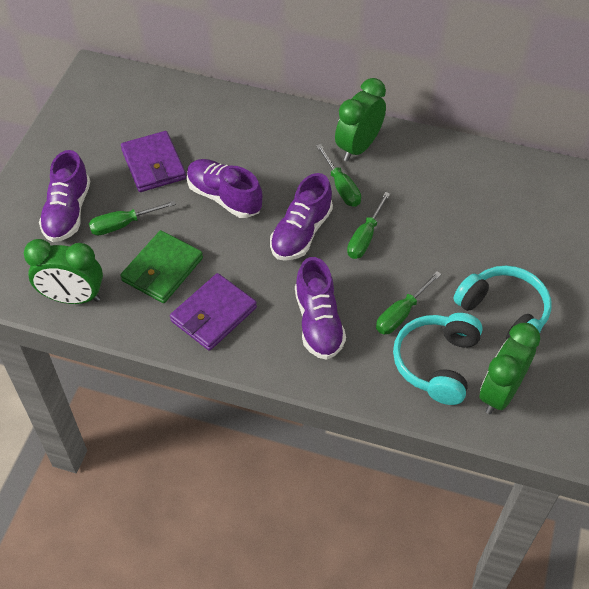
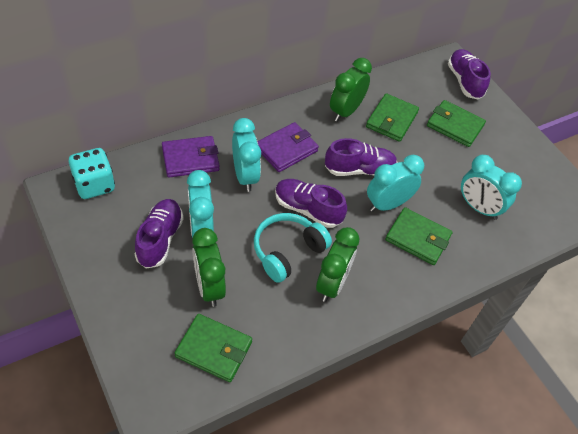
green screwdriver: 4 -> 0
green wallet: 1 -> 4
turquoise clock: 0 -> 4
turquoise dice: 0 -> 1
turquoise headphones: 2 -> 1

